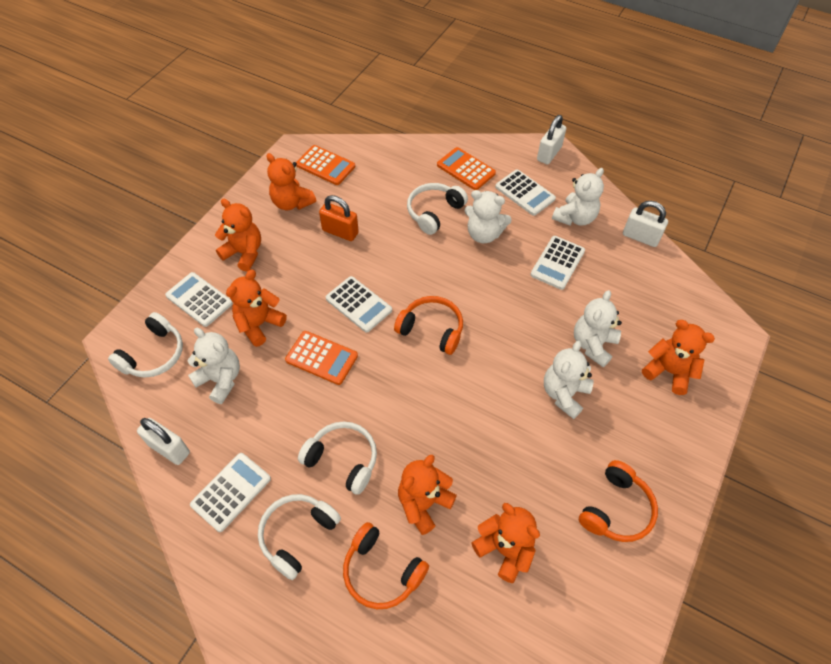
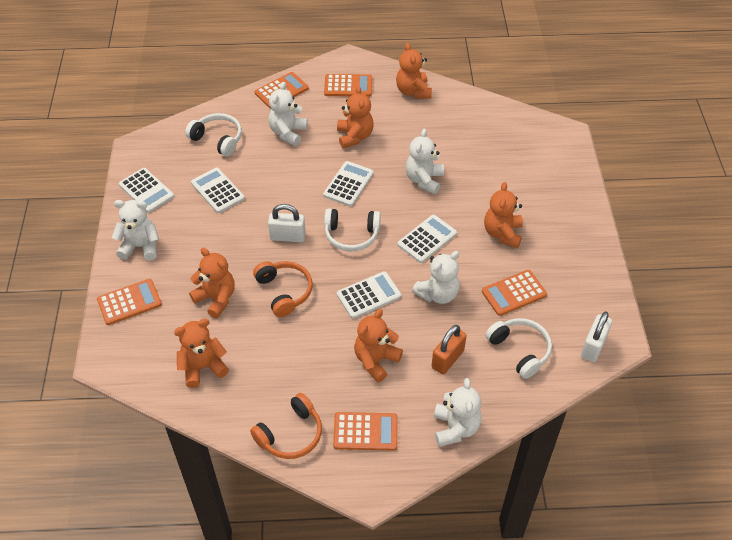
orange calculator: 3 -> 5
orange headphones: 3 -> 2
white headphones: 4 -> 3
white padlock: 3 -> 2

